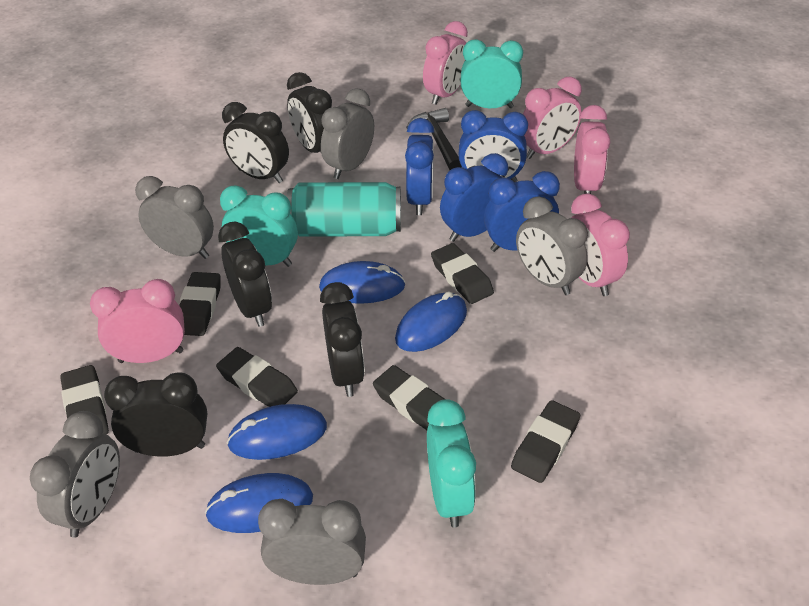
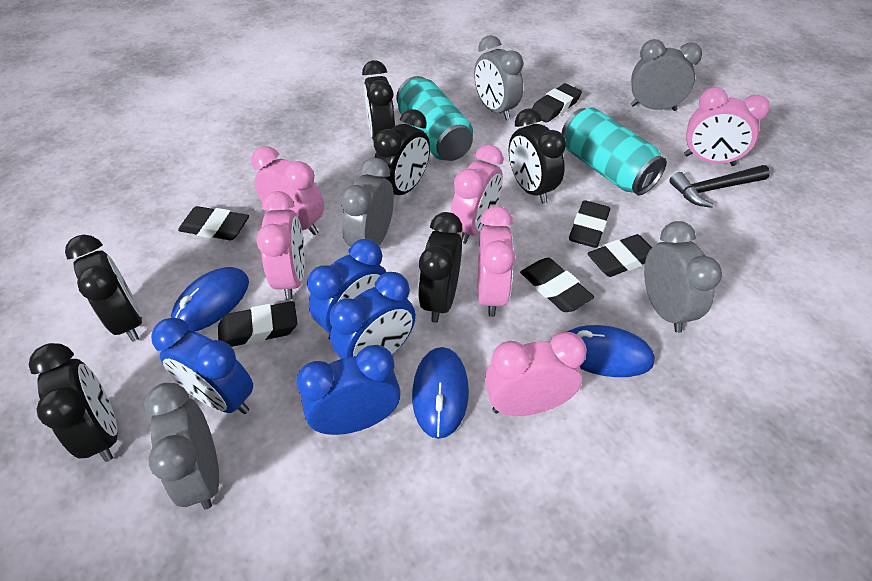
black clock: 5 -> 6
blue mouse: 4 -> 3
pink clock: 5 -> 6
turquoise can: 1 -> 2
turquoise clock: 3 -> 0

